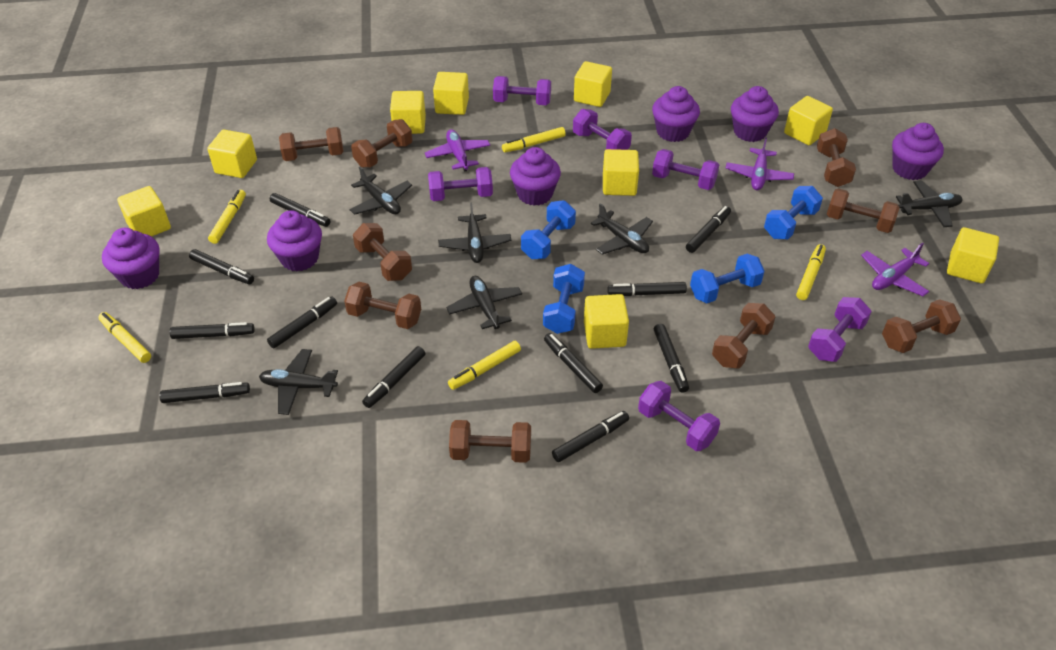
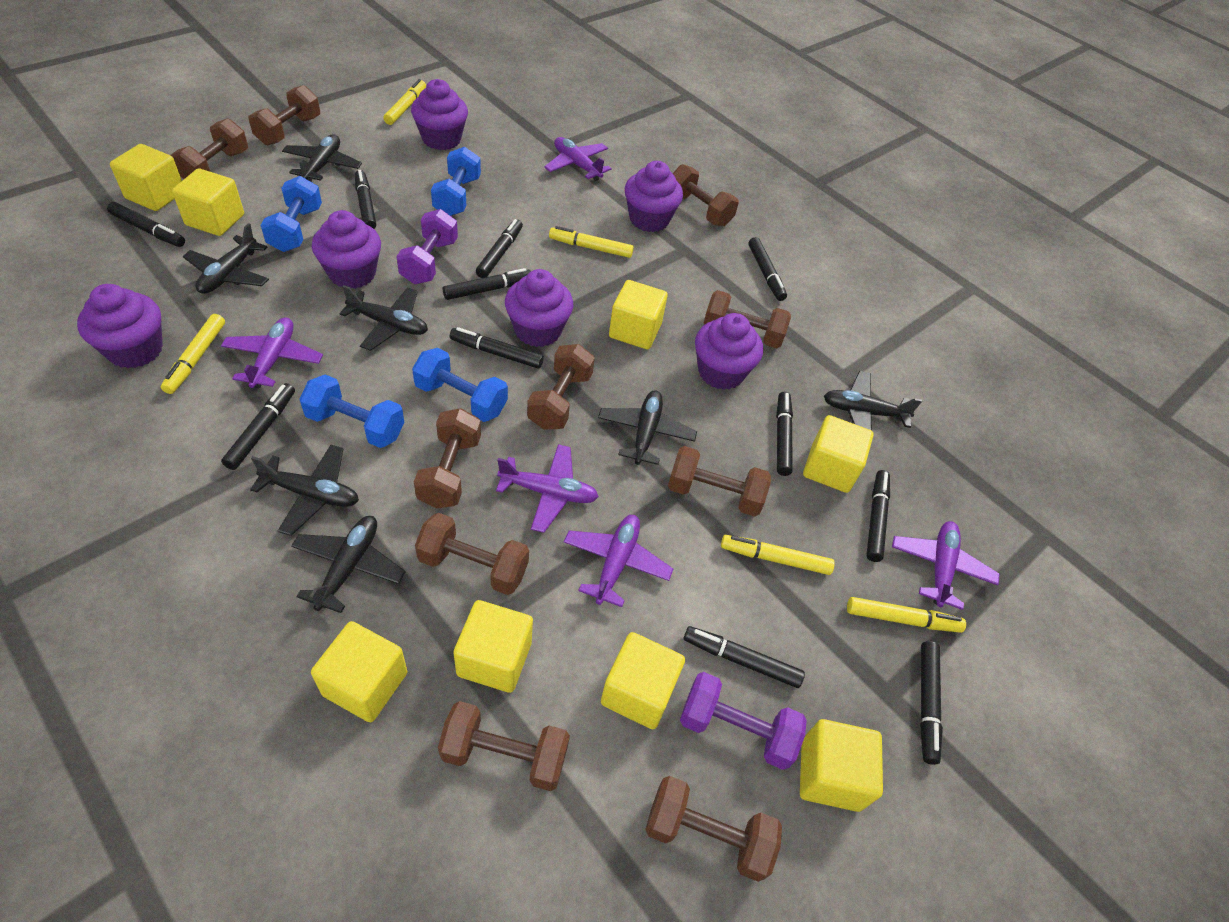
black plane: 6 -> 7
brown dumbbell: 9 -> 10
purple dumbbell: 6 -> 2
purple plane: 3 -> 5
yellow cube: 9 -> 8

